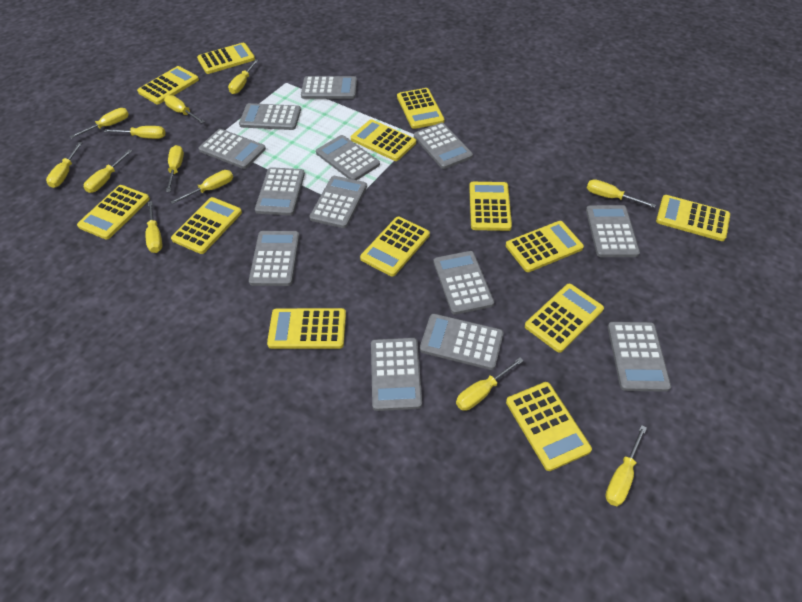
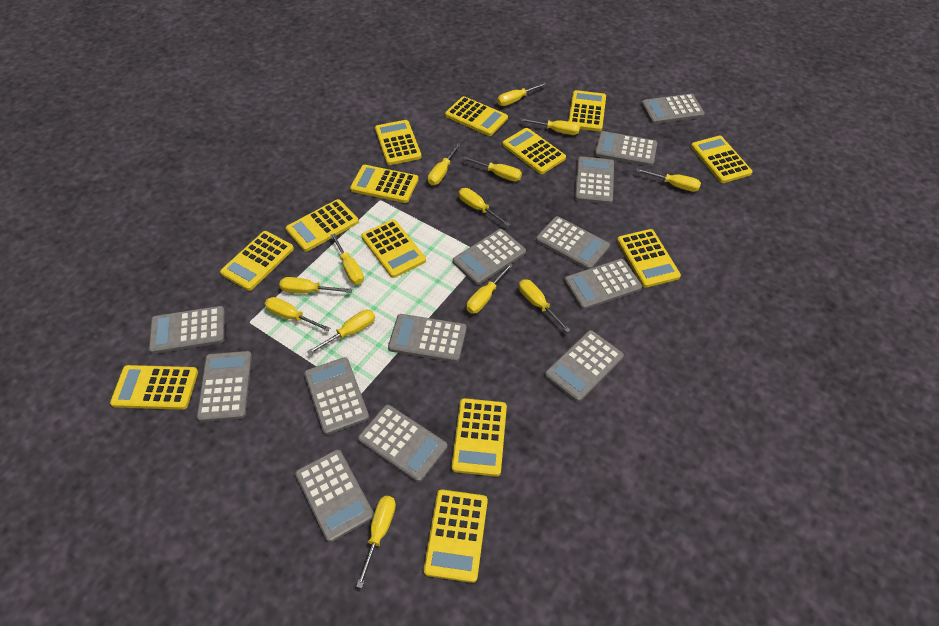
yellow screwdriver: 12 -> 13

